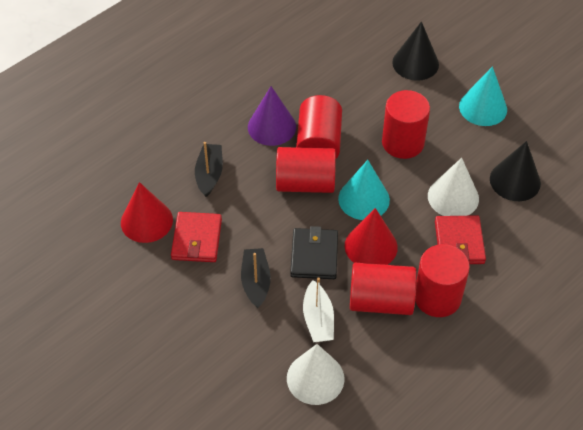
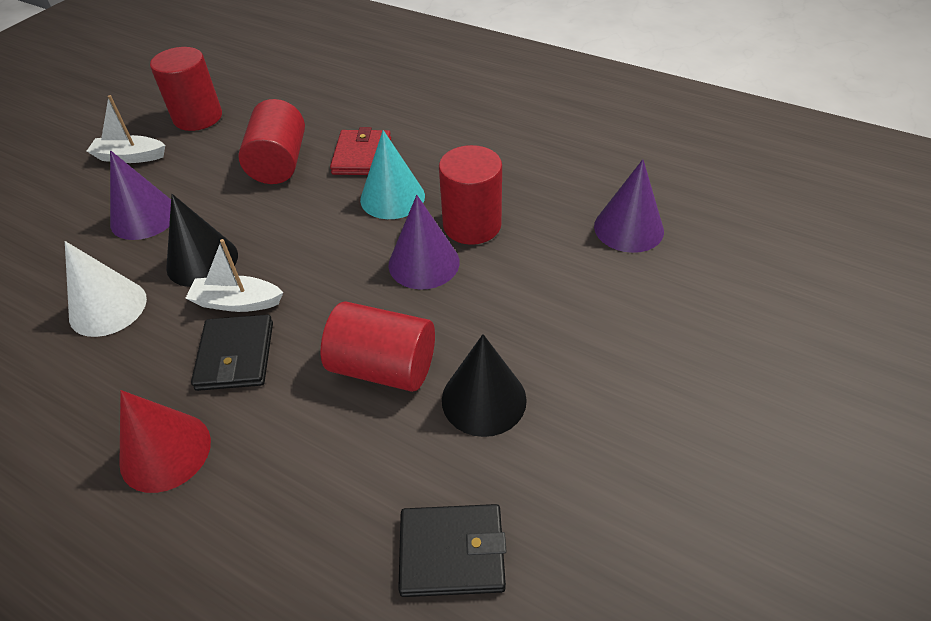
black boat: 2 -> 0
black wallet: 1 -> 2
purple cone: 1 -> 3
red cone: 2 -> 1
red cylinder: 5 -> 4
red wallet: 2 -> 1
turquoise cone: 2 -> 1
white boat: 1 -> 2
white cone: 2 -> 1

